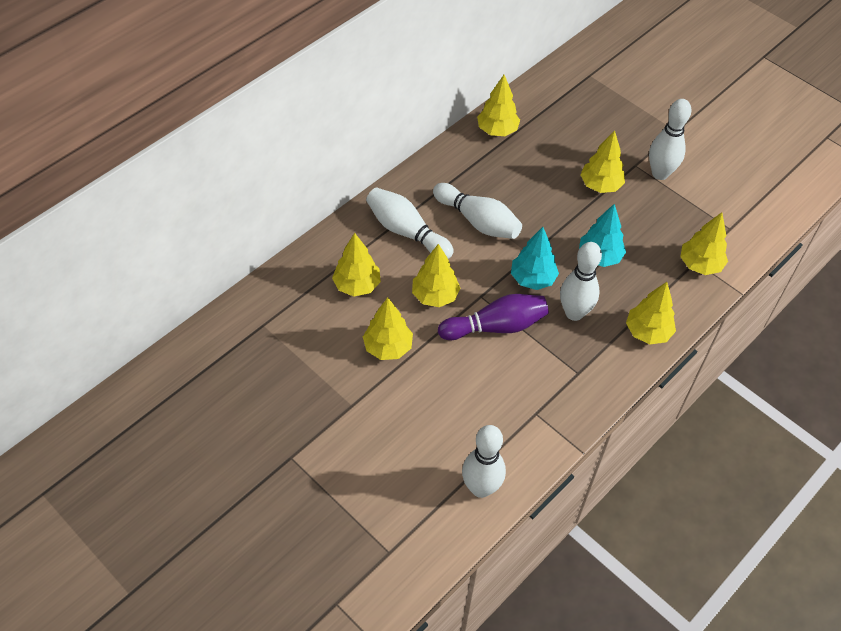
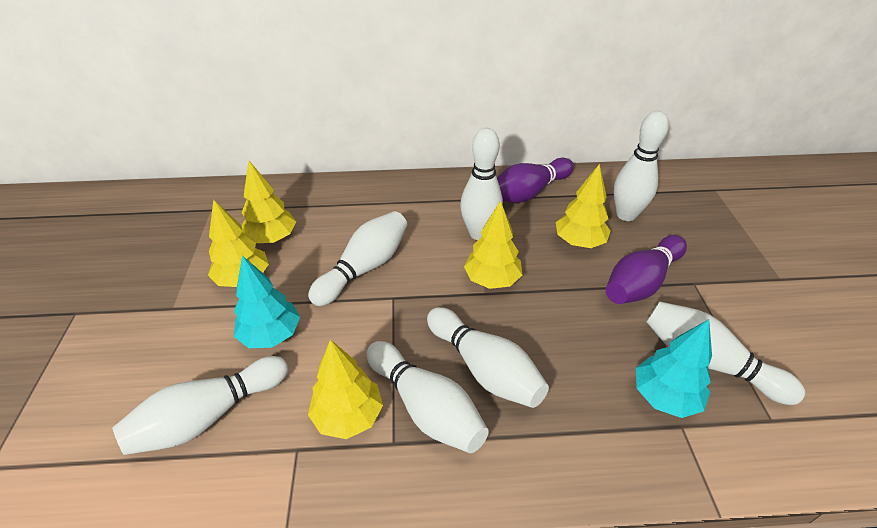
purple bowling pin: 1 -> 2
white bowling pin: 5 -> 7
yellow tree: 7 -> 5

